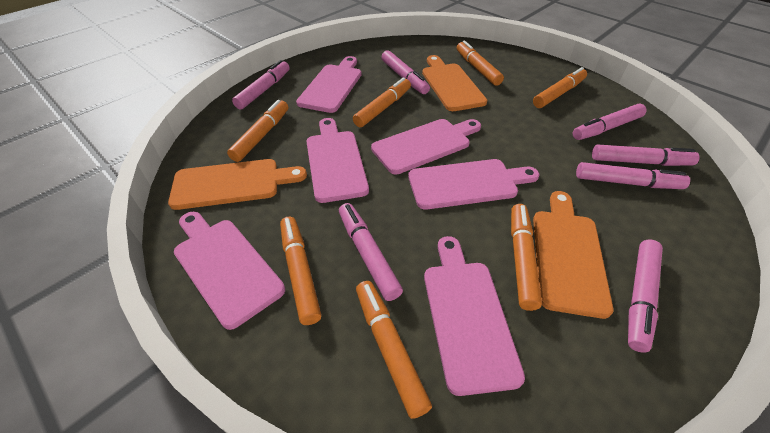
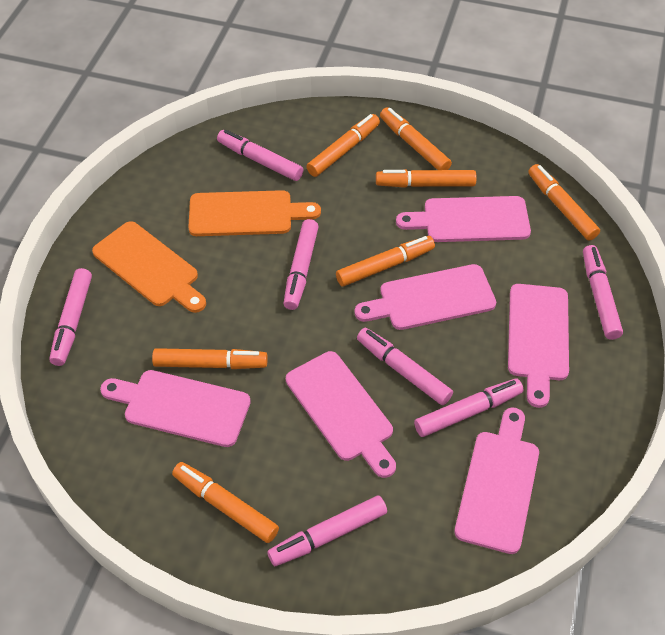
orange cutting board: 3 -> 2

